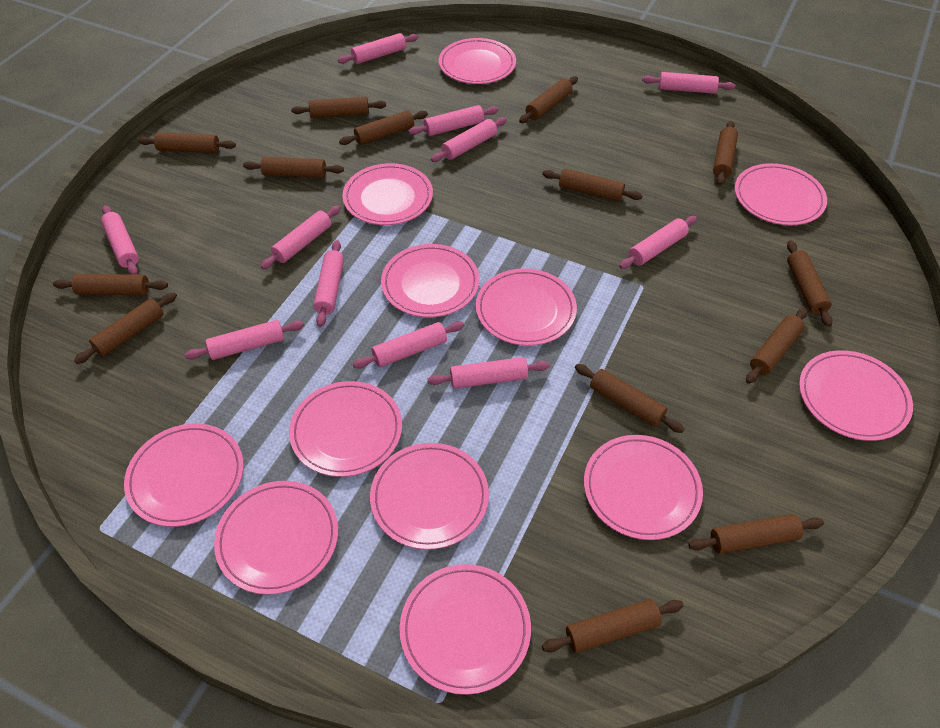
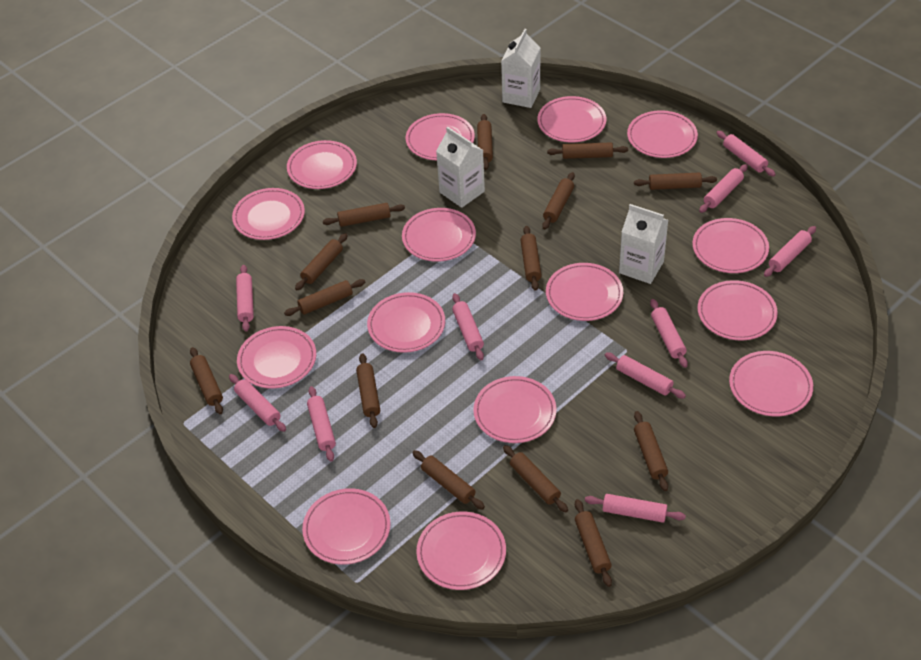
pink plate: 12 -> 15
pink rolling pin: 11 -> 10
white carton: 0 -> 3

